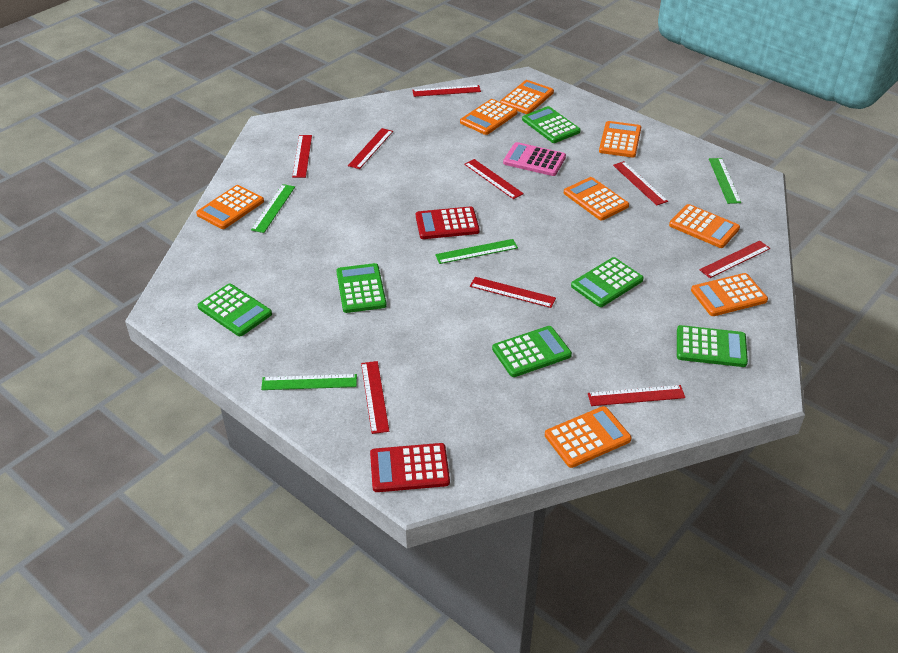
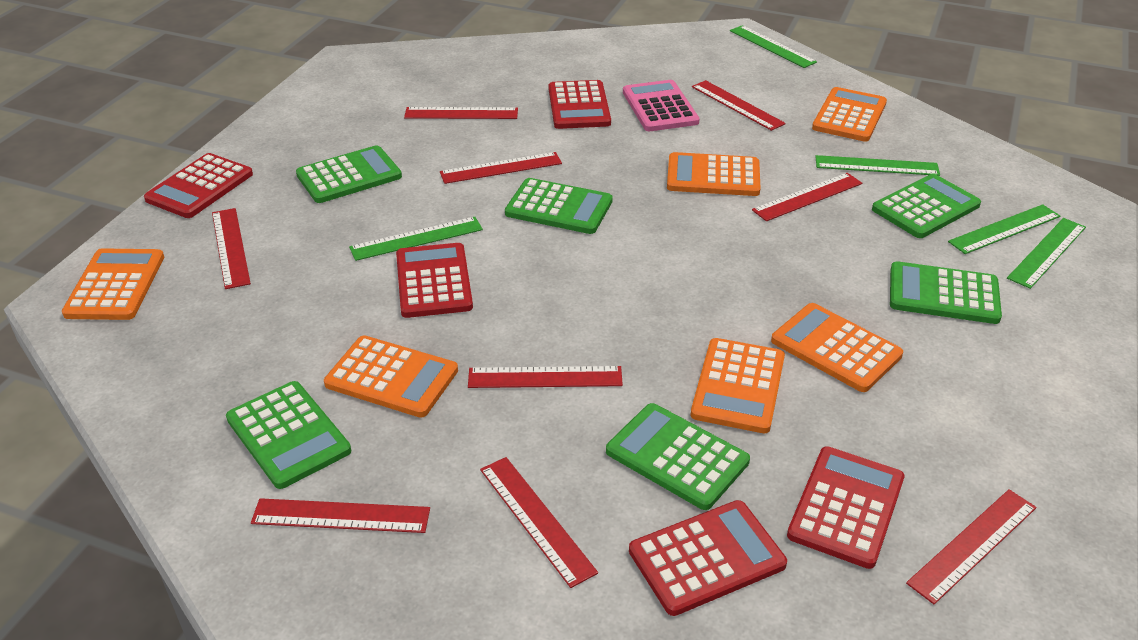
green ruler: 4 -> 5
orange calculator: 8 -> 6
red calculator: 2 -> 5

